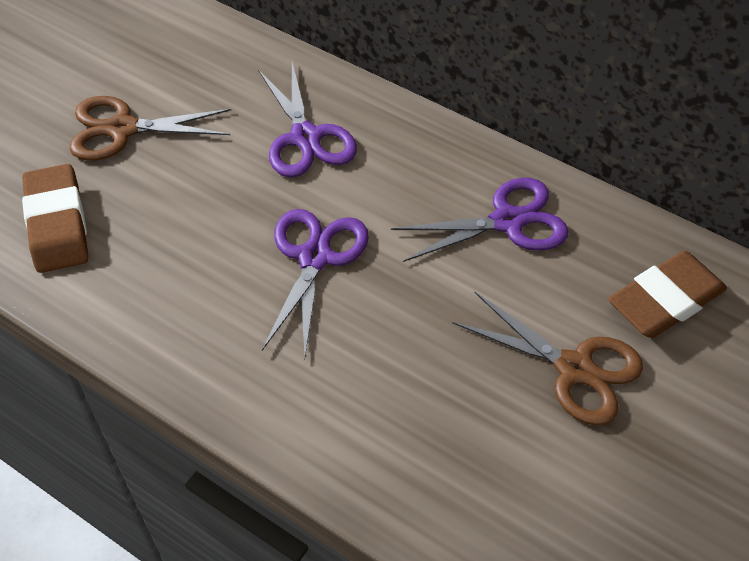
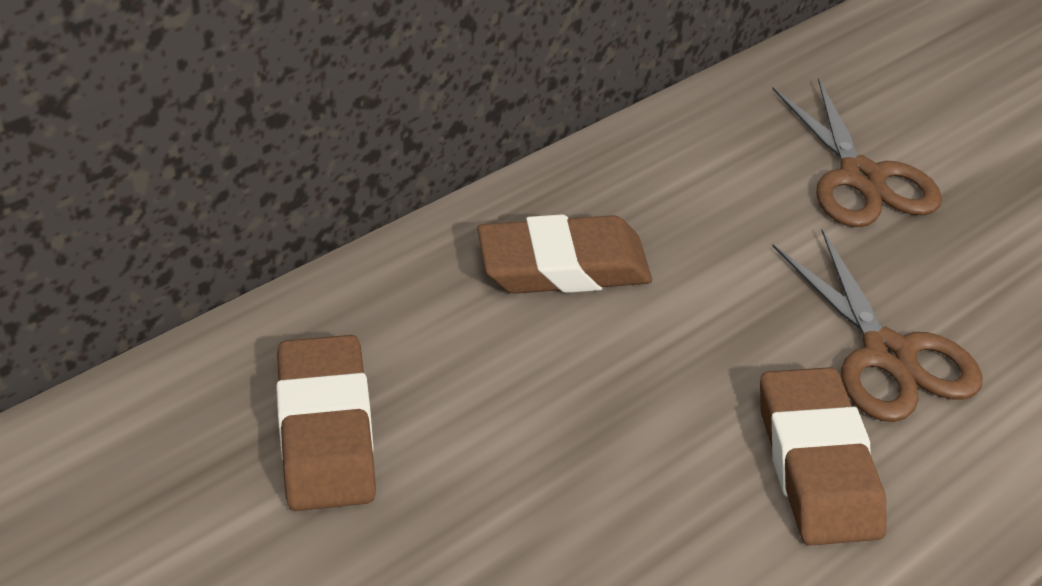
brown eraser: 2 -> 3
purple scissors: 3 -> 0

